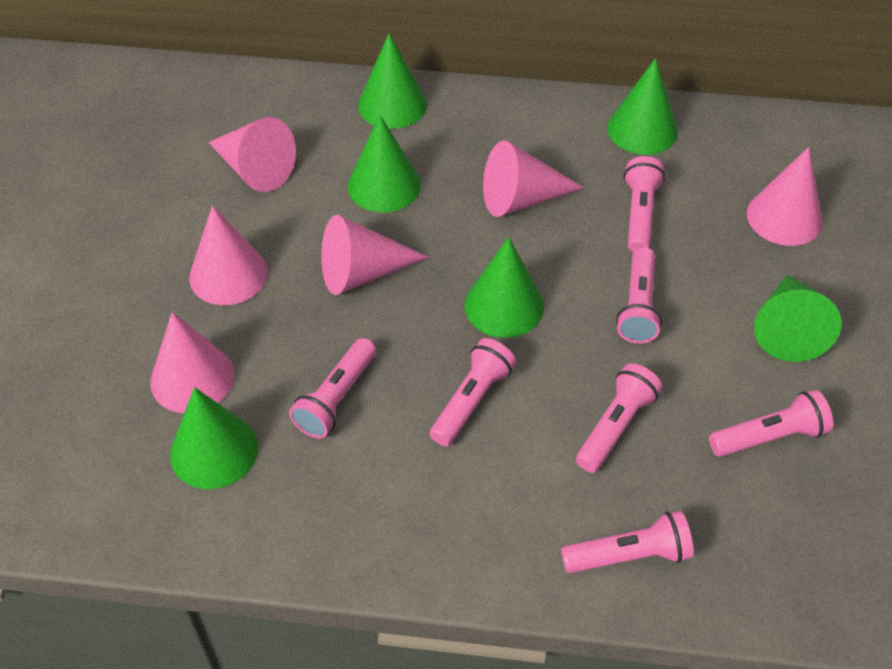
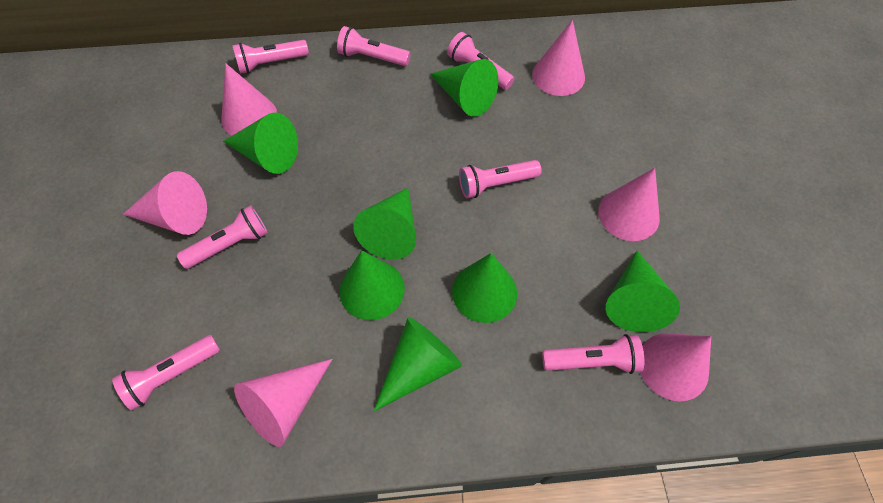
green cone: 6 -> 7

